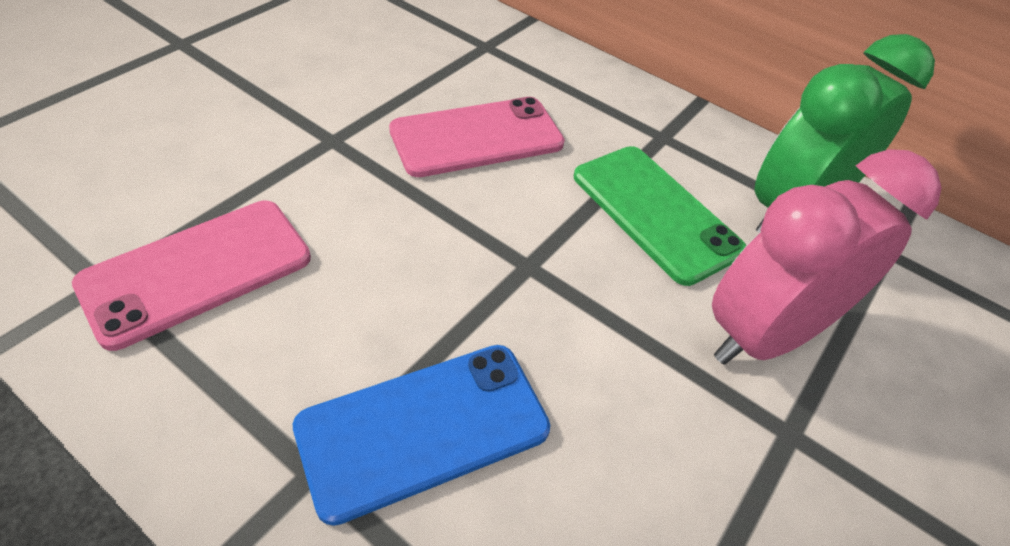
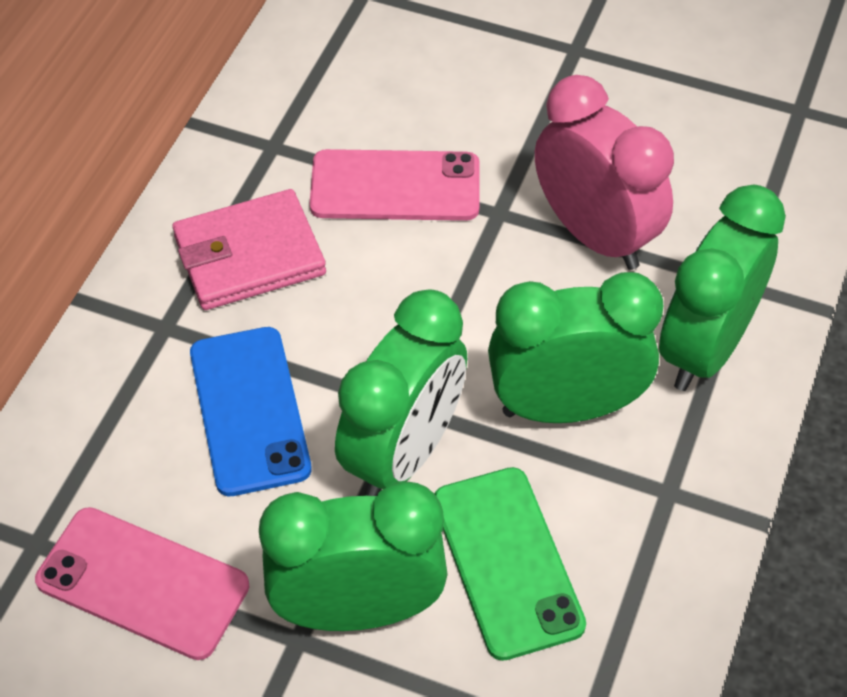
green clock: 1 -> 4
pink wallet: 0 -> 1

